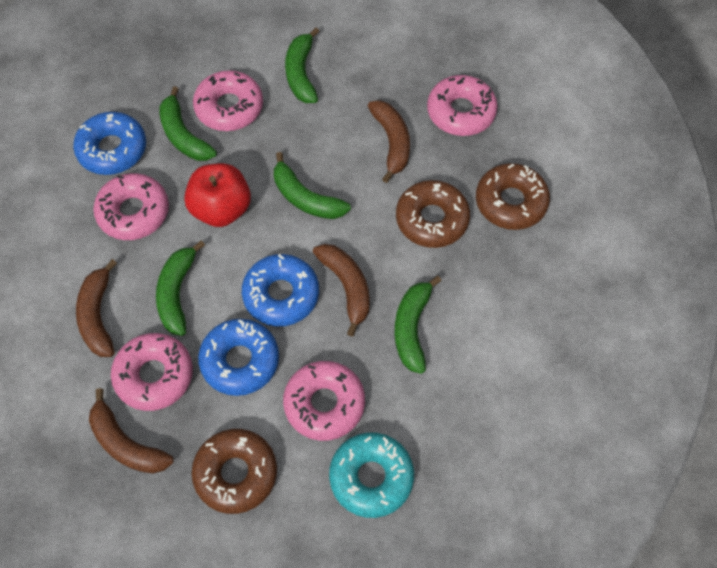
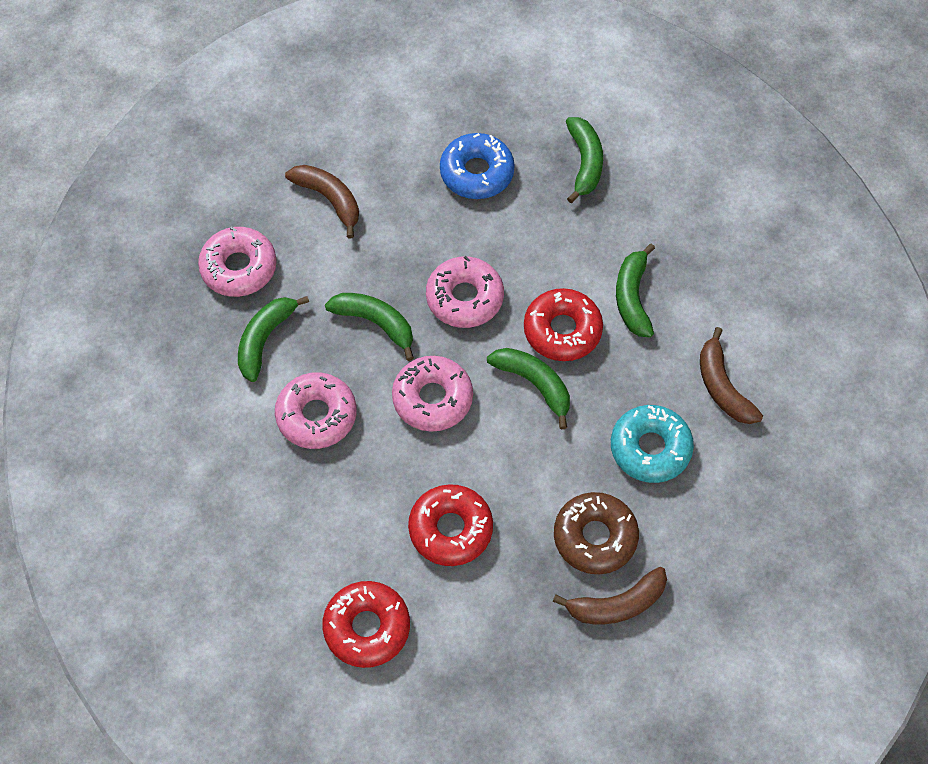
blue donut: 3 -> 1
brown banana: 4 -> 3
brown donut: 3 -> 1
pink donut: 5 -> 4
red apple: 1 -> 0
red donut: 0 -> 3

